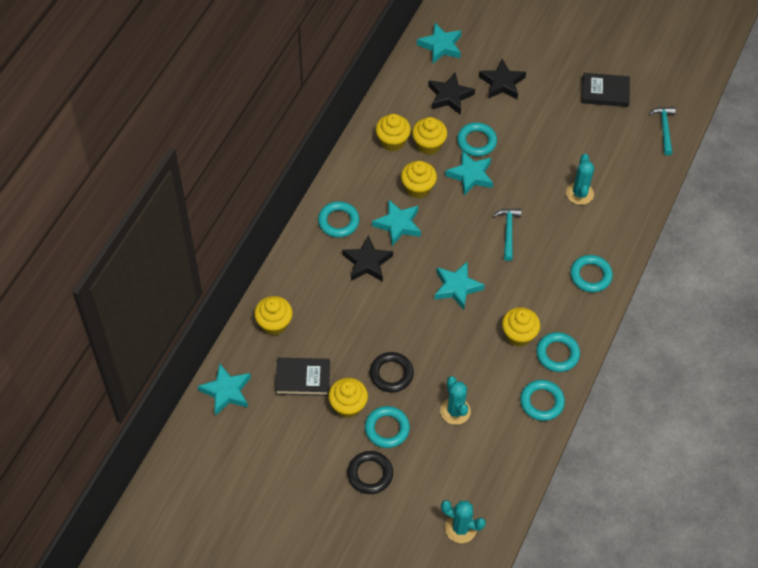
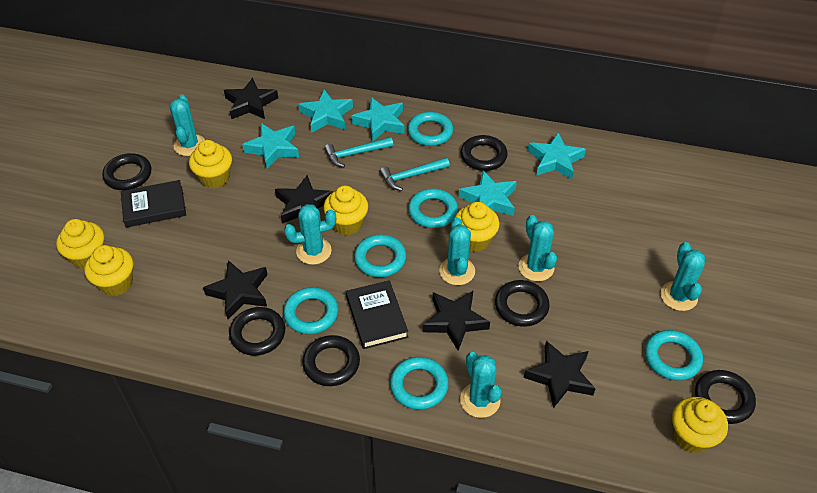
black ring: 2 -> 6
black star: 3 -> 5
turquoise cactus: 3 -> 6

